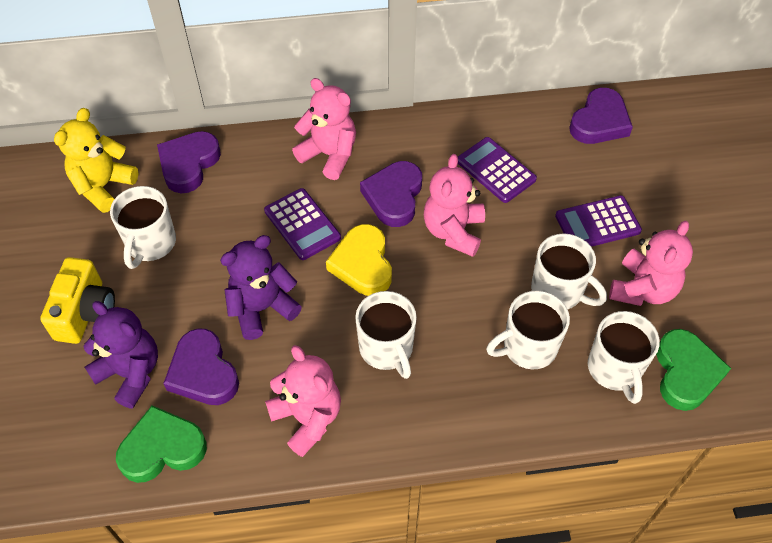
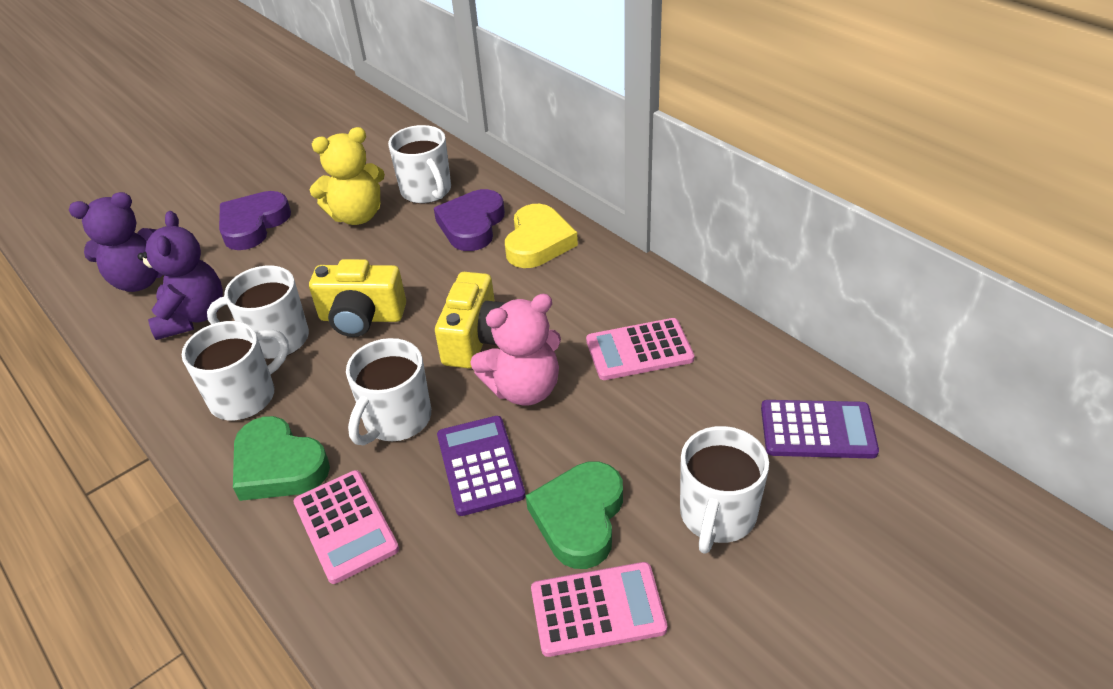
pink calculator: 0 -> 3
pink teddy bear: 4 -> 1
purple calculator: 3 -> 2
purple heart: 4 -> 2
yellow camera: 1 -> 2

